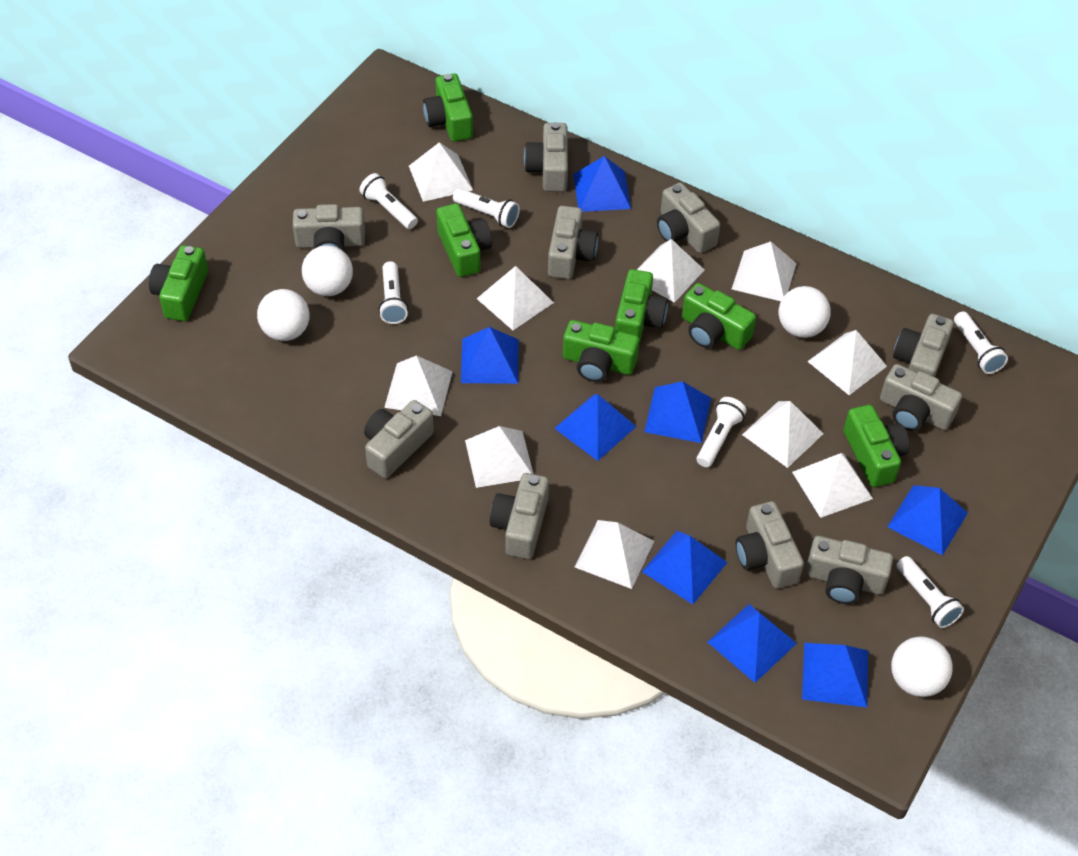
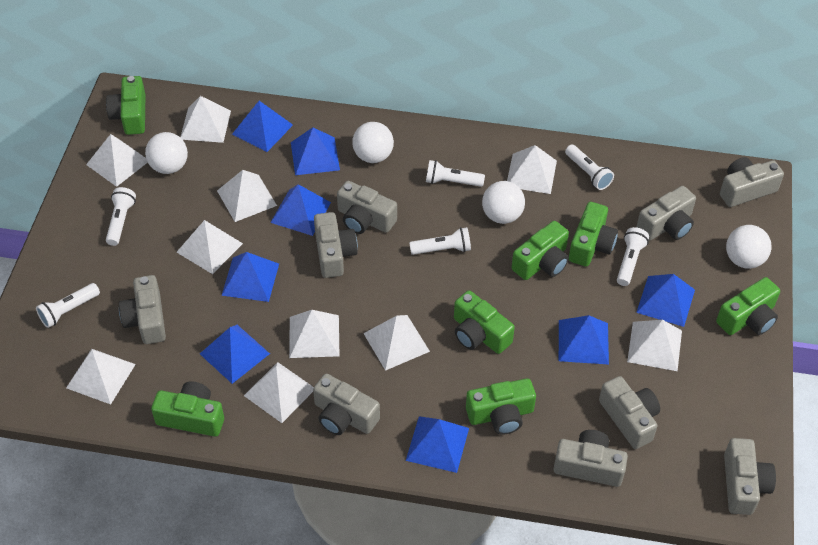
grey camera: 10 -> 9

